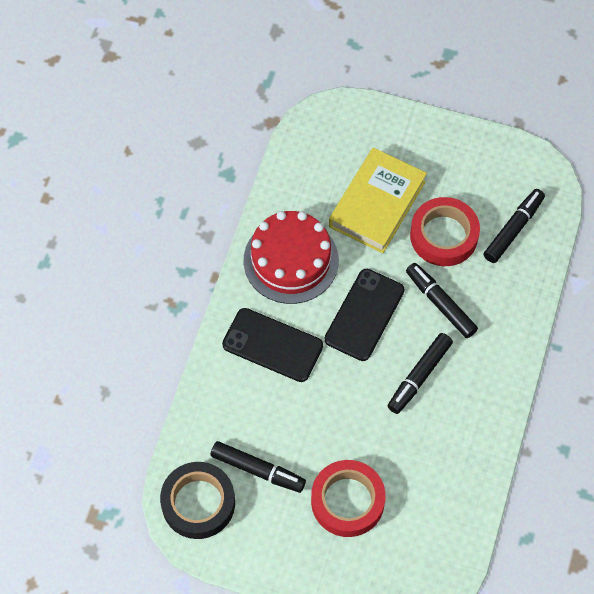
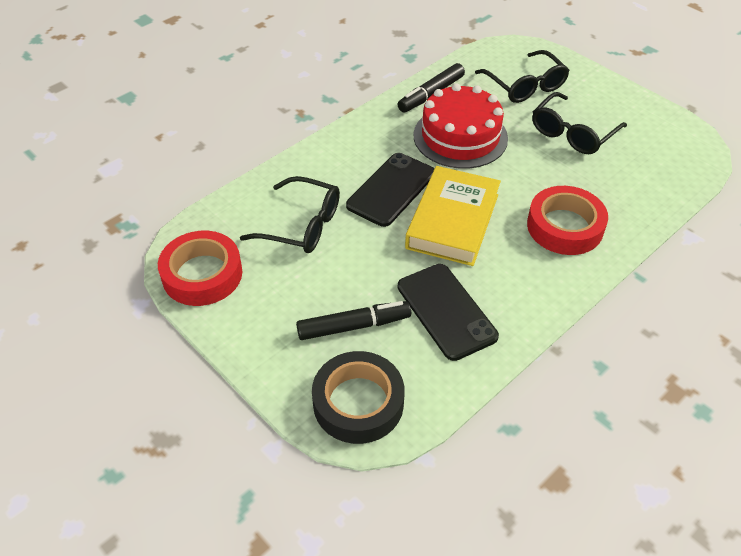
black glasses: 0 -> 3
black marker: 4 -> 2

